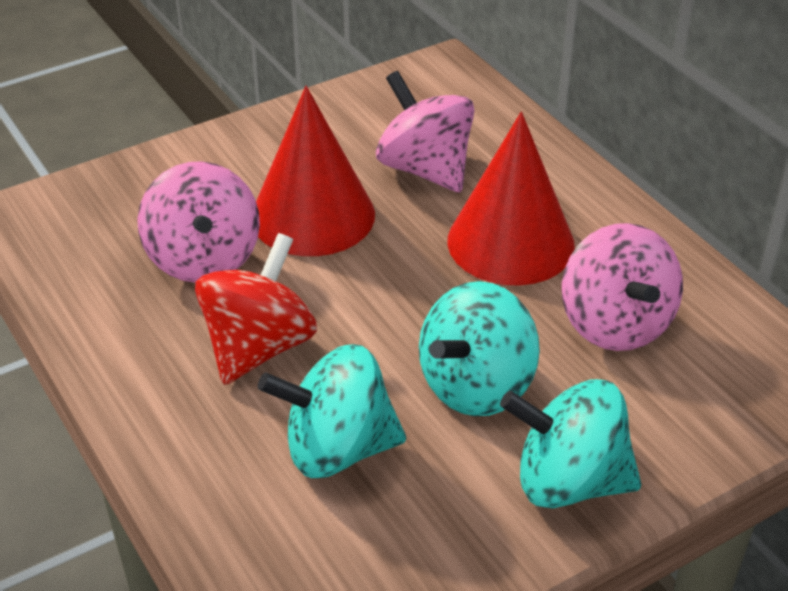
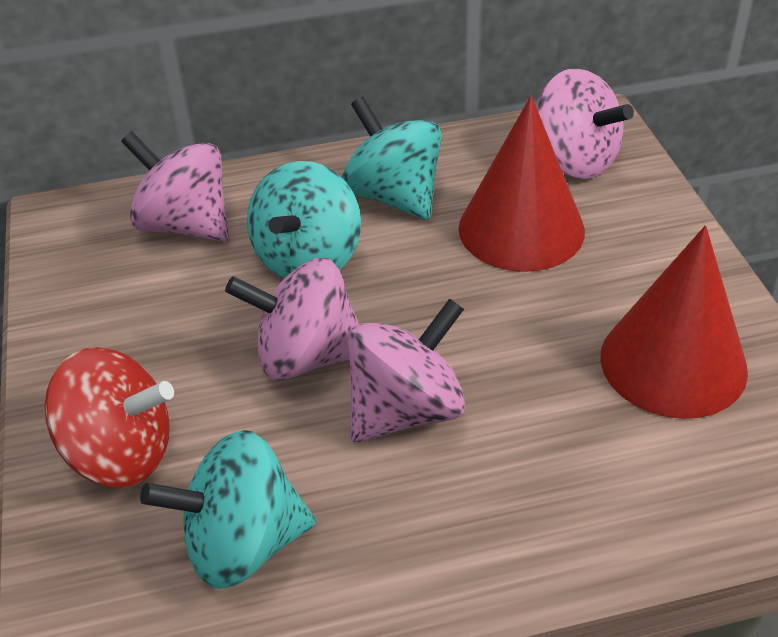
pink spinning top: 3 -> 4

